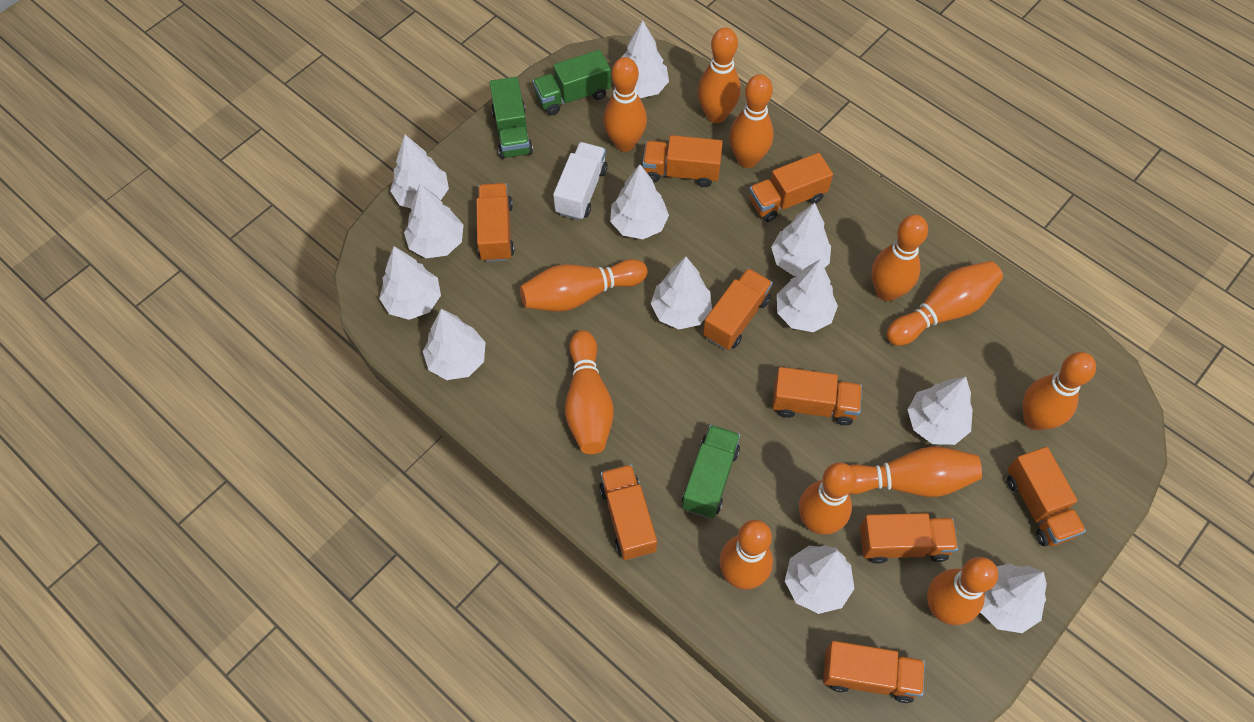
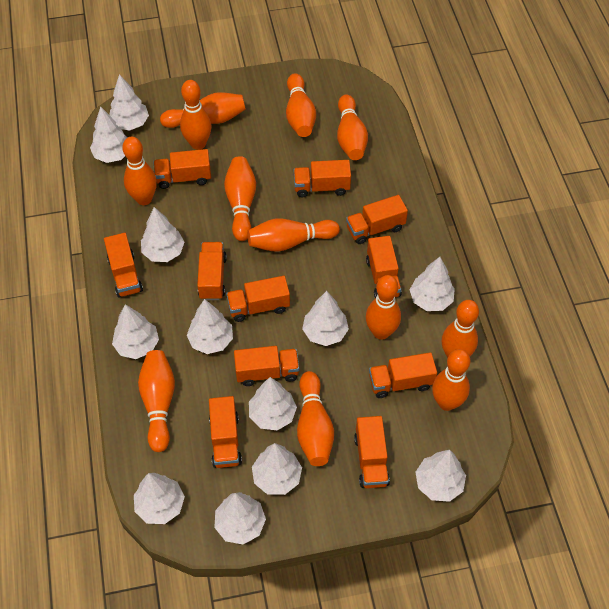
green truck: 3 -> 0
orange truck: 9 -> 11
white truck: 1 -> 0

